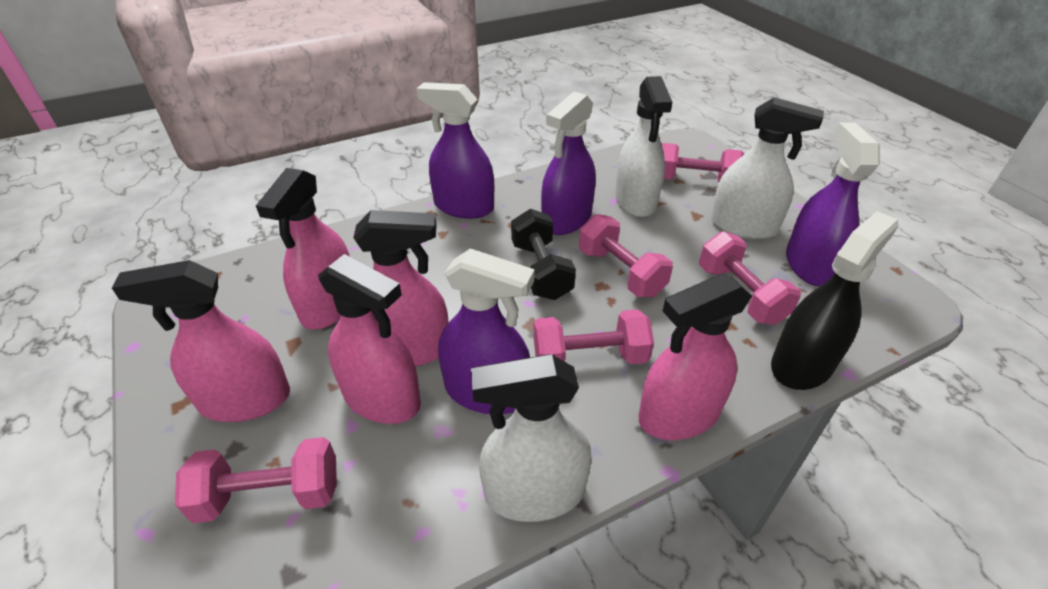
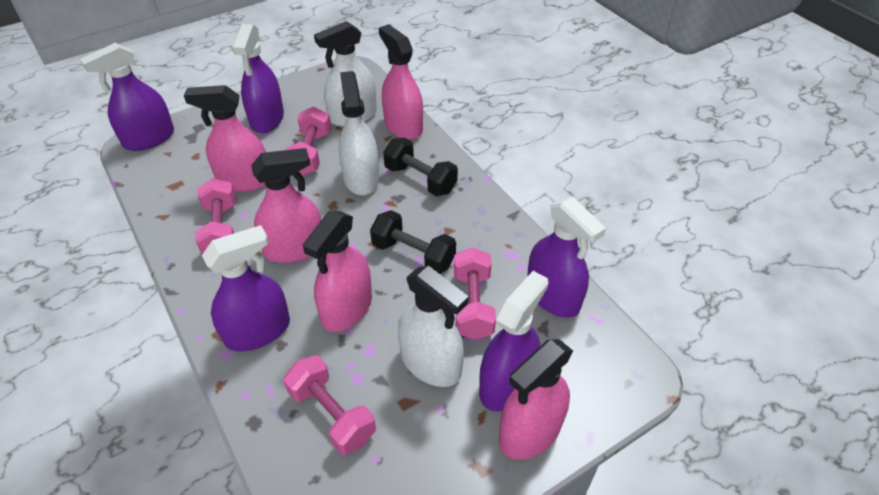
black dumbbell: 1 -> 2
black spray bottle: 1 -> 0
pink dumbbell: 5 -> 4
purple spray bottle: 4 -> 5

